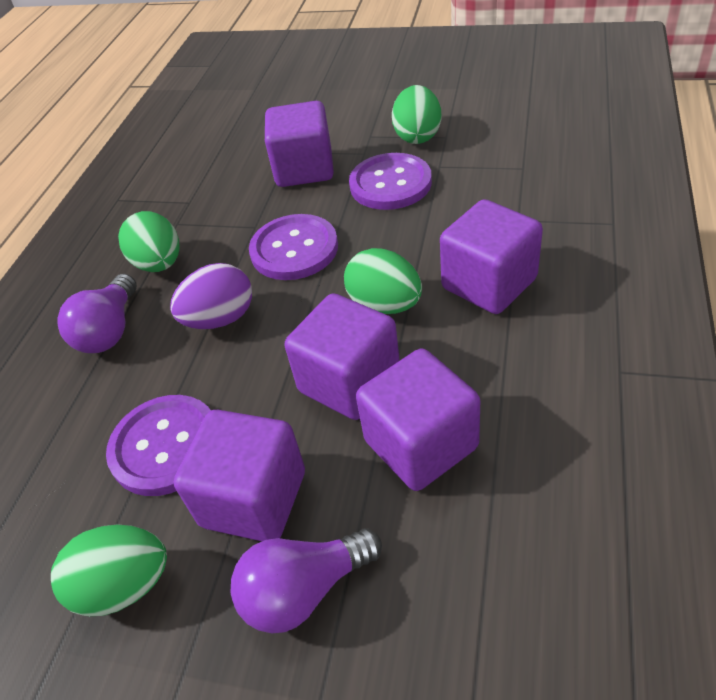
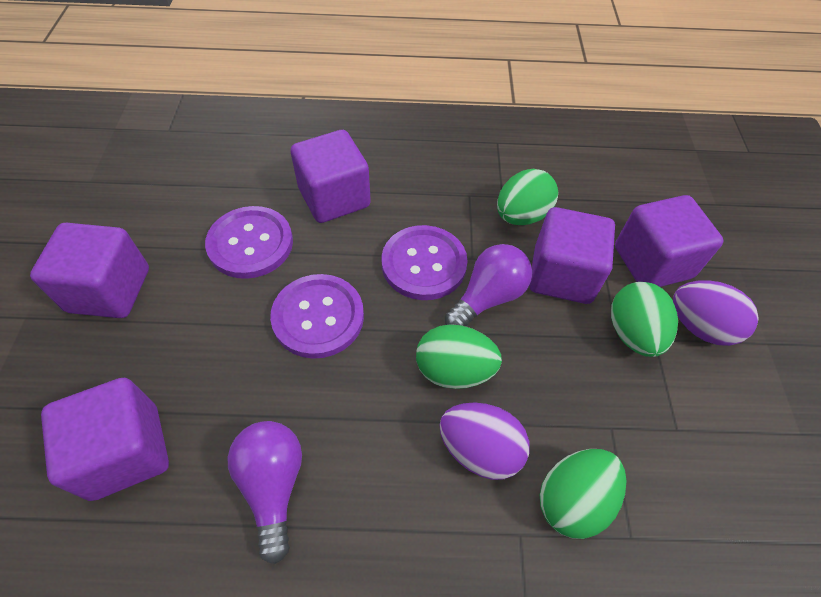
purple egg: 1 -> 2

